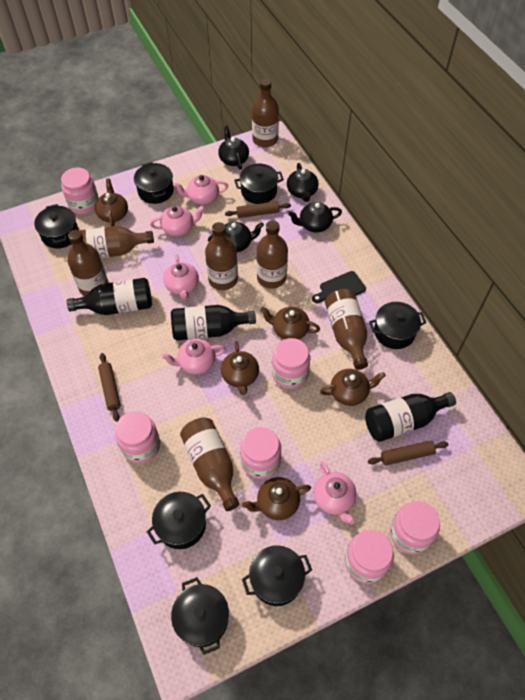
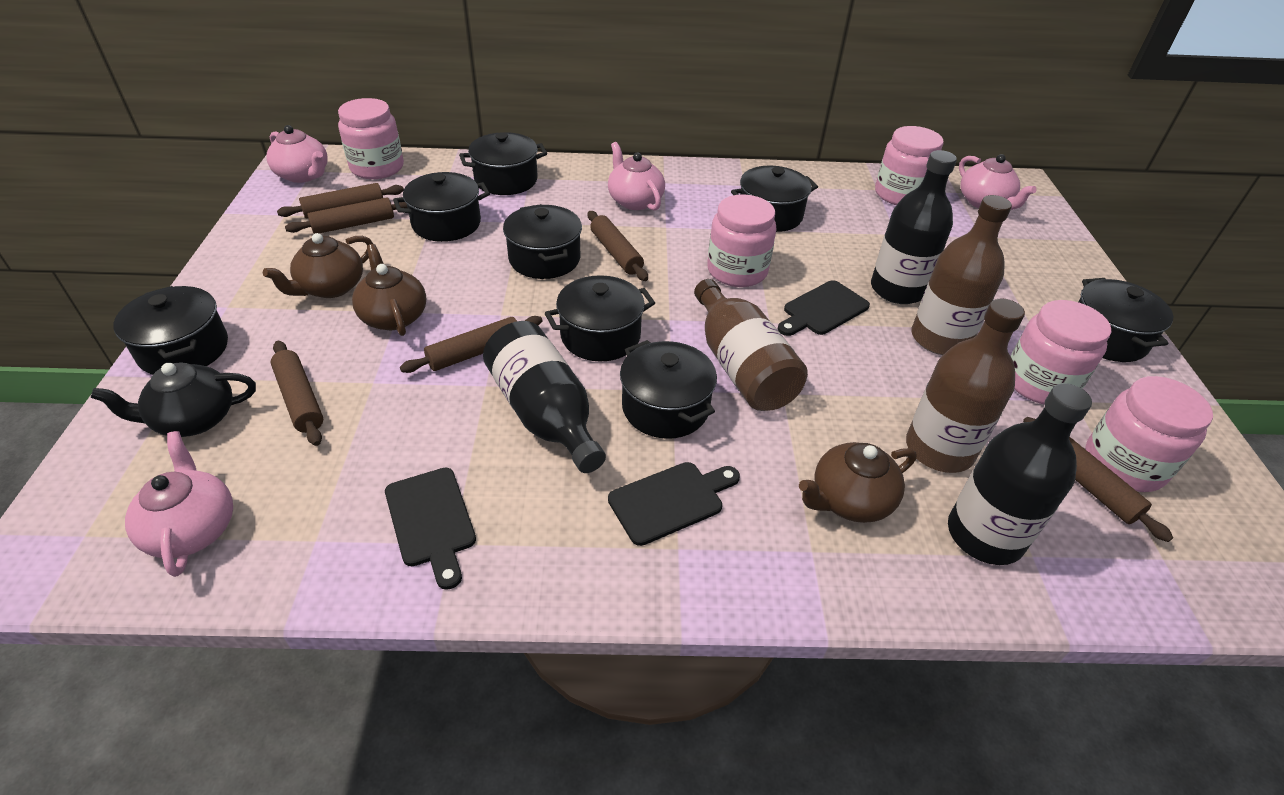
black cutting board: 1 -> 3
black pot: 7 -> 8
black teapot: 4 -> 1
brown bottle: 7 -> 3
brown rolling pin: 3 -> 6
brown teapot: 5 -> 3
pink jar: 6 -> 5
pink teapot: 5 -> 4

